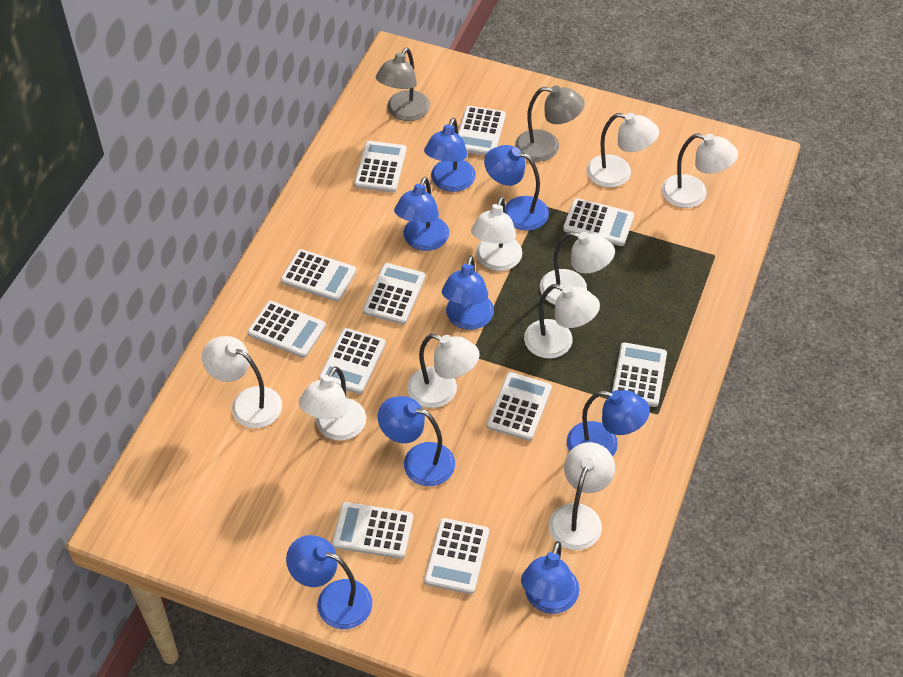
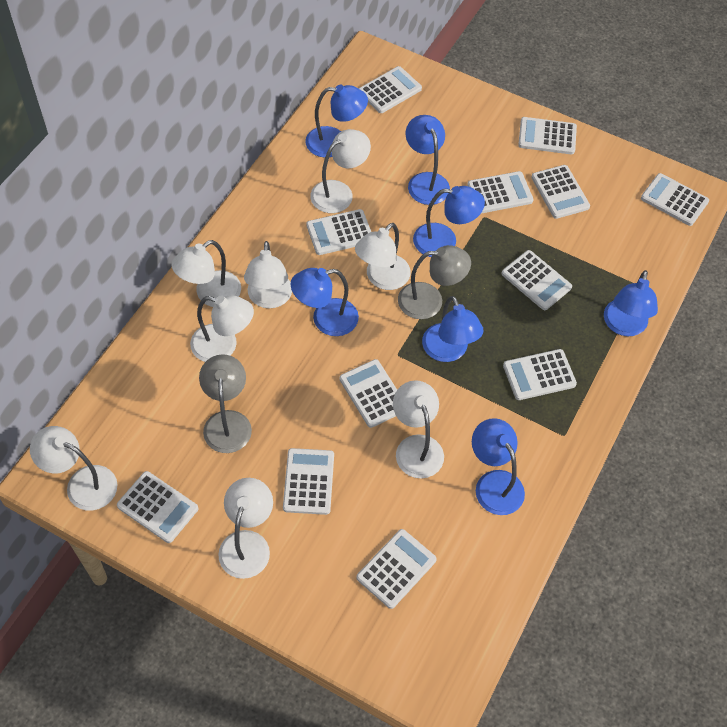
blue lamp: 8 -> 7
white calculator: 11 -> 12
white lamp: 9 -> 8

